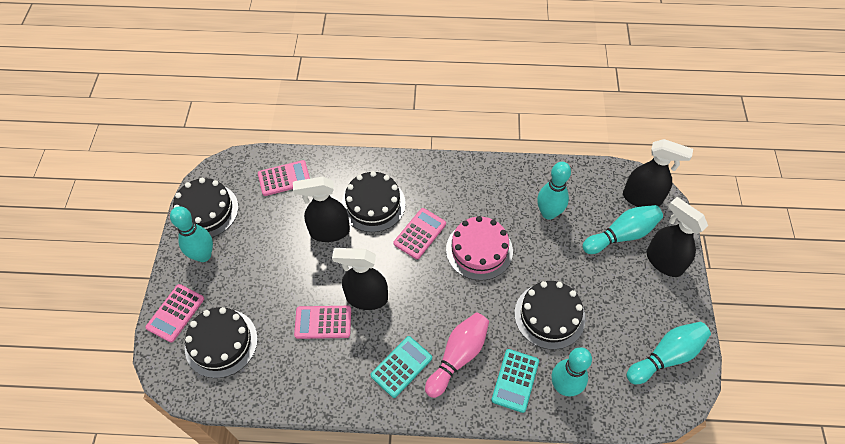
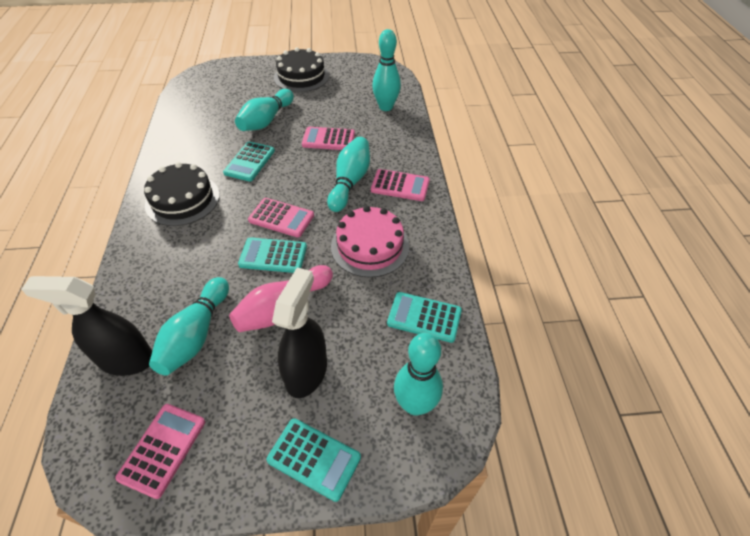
black cake: 4 -> 2
black spray bottle: 4 -> 2
turquoise calculator: 2 -> 4

